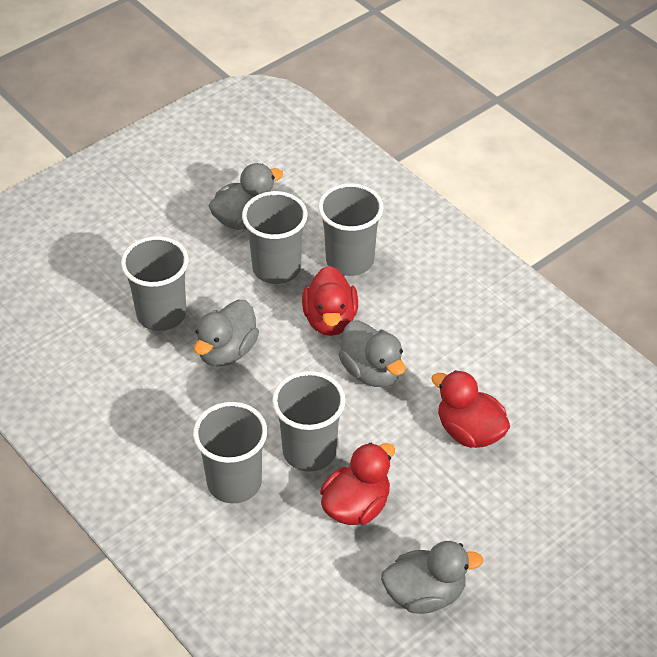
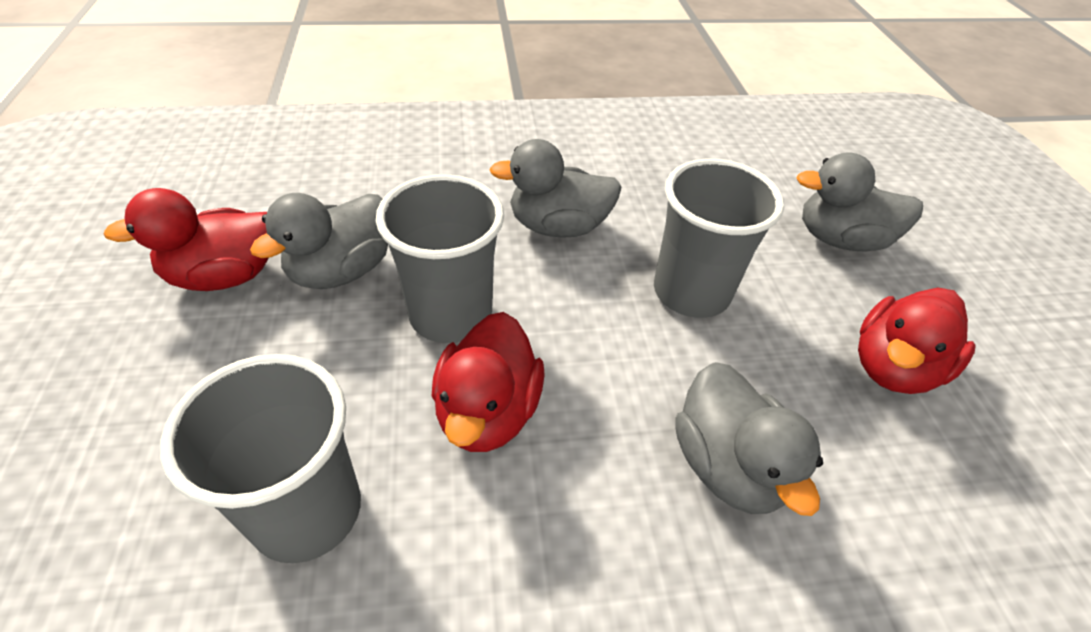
grey cup: 5 -> 3

